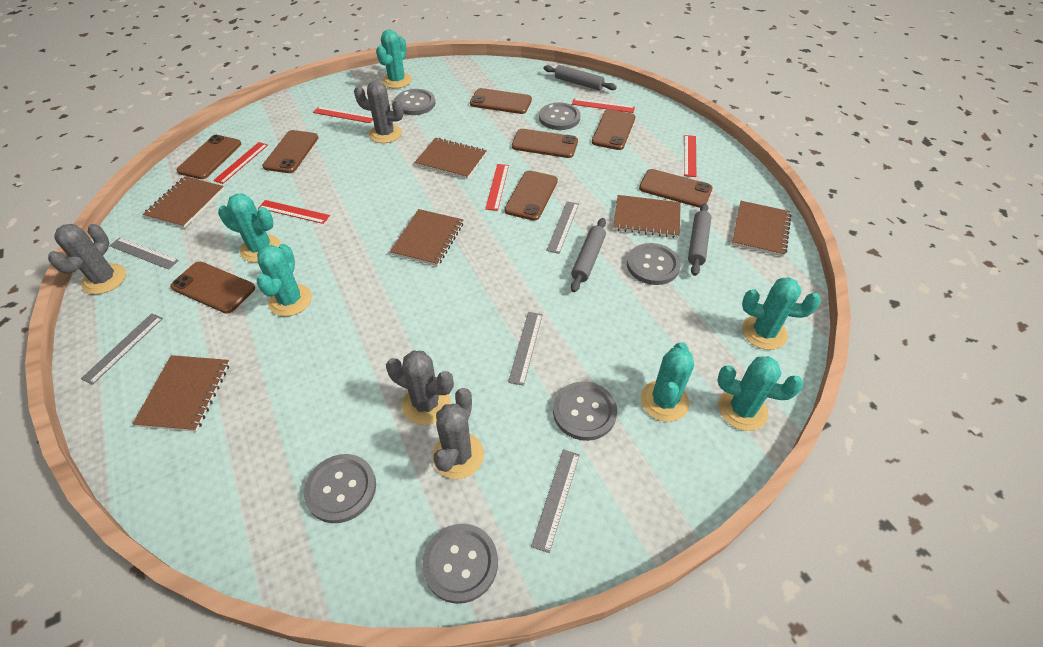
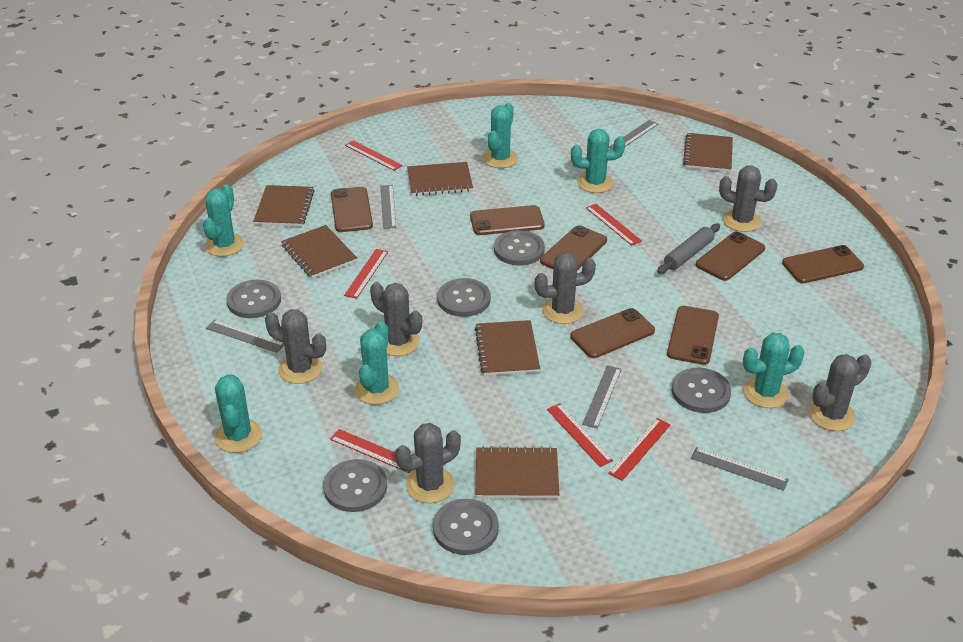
brown phone: 8 -> 7
grey cactus: 4 -> 6
grey rolling pin: 3 -> 1

